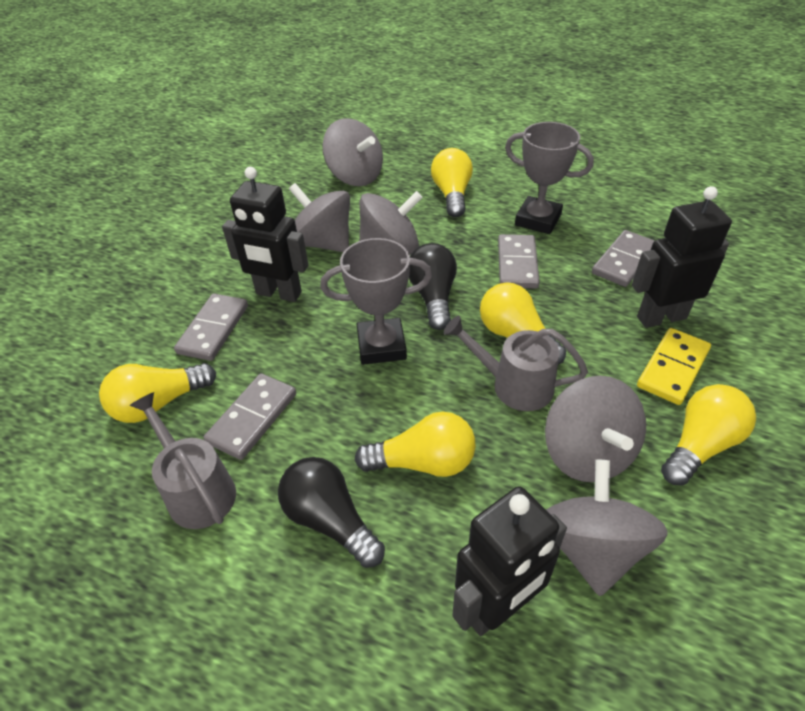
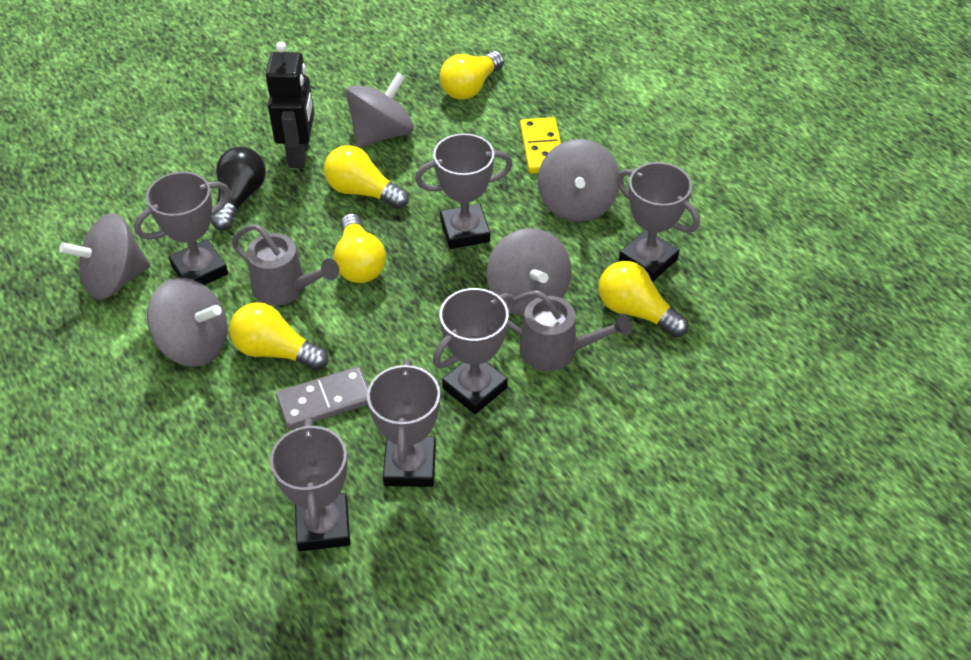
black light bulb: 2 -> 1
black robot: 3 -> 1
grey domino: 4 -> 1
grey trophy: 2 -> 6

